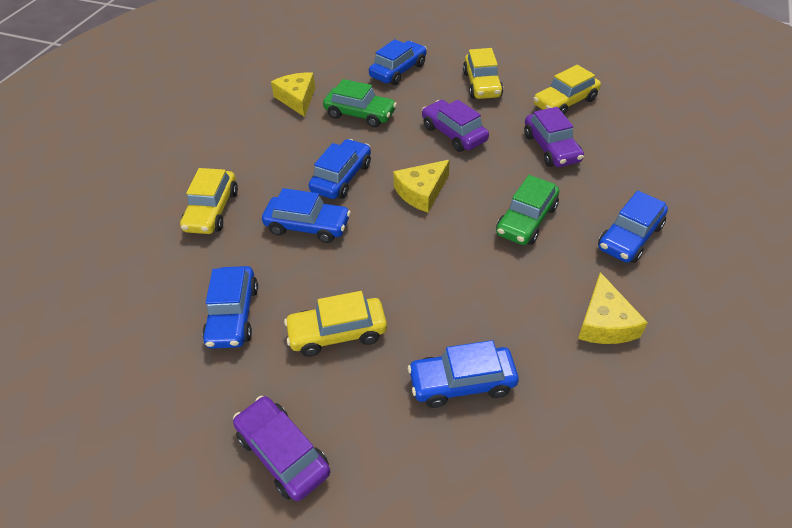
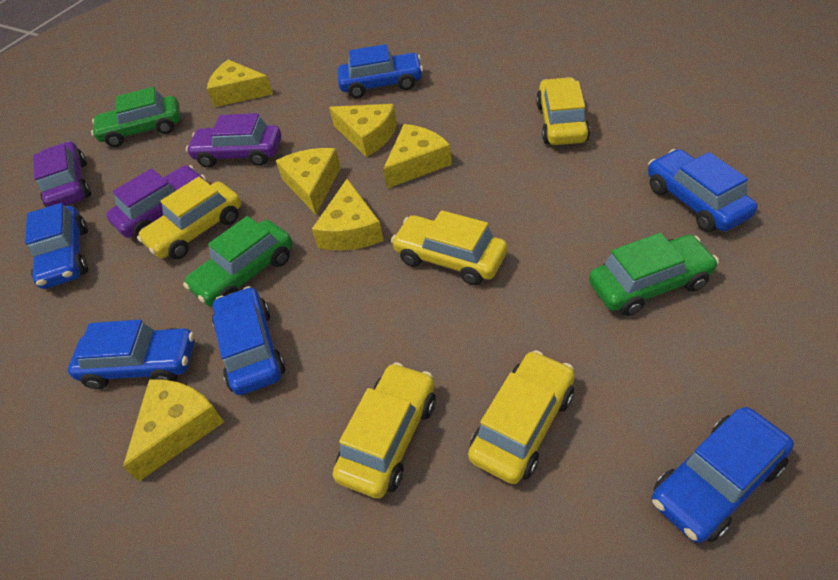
green car: 2 -> 3
yellow car: 4 -> 5
yellow cheese: 3 -> 6

